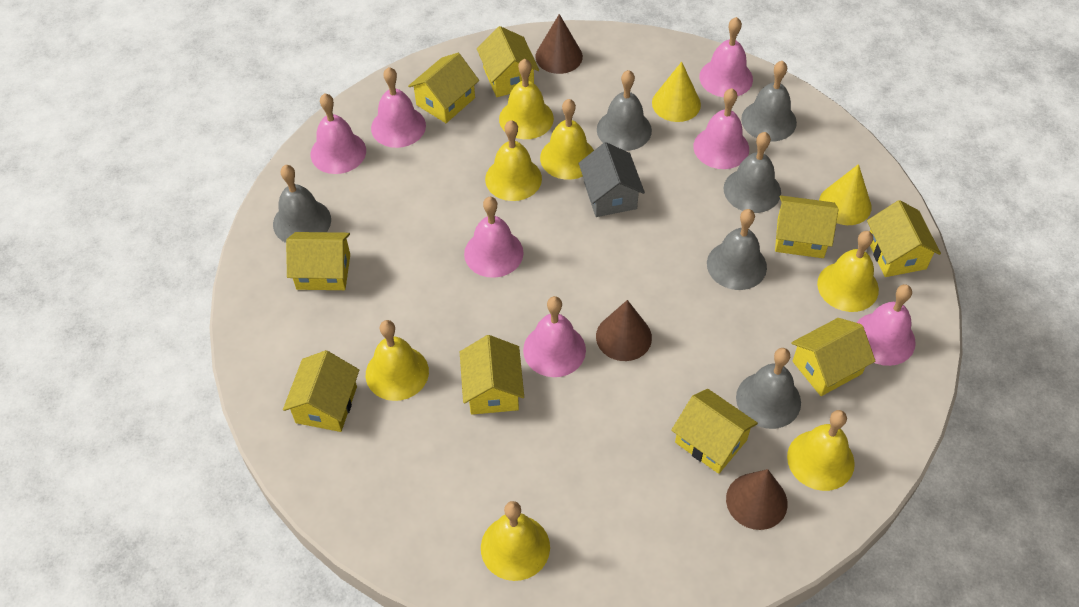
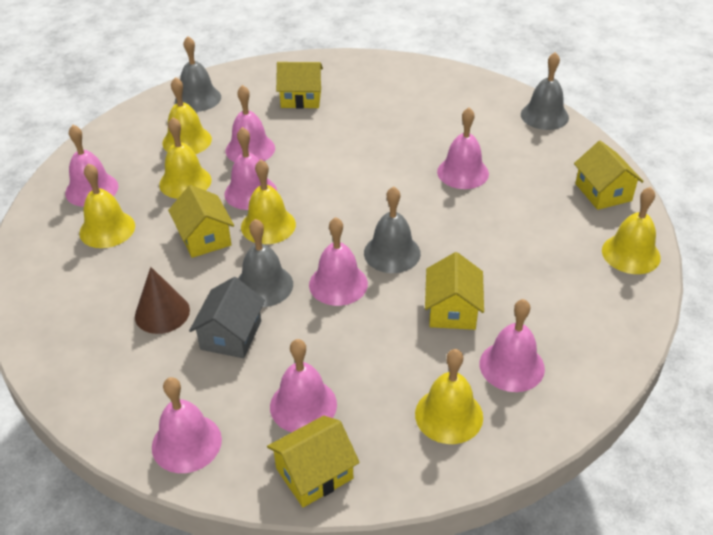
brown cone: 3 -> 1
grey bell: 6 -> 4
pink bell: 7 -> 8
yellow bell: 7 -> 6
yellow cone: 2 -> 0
yellow house: 9 -> 5

